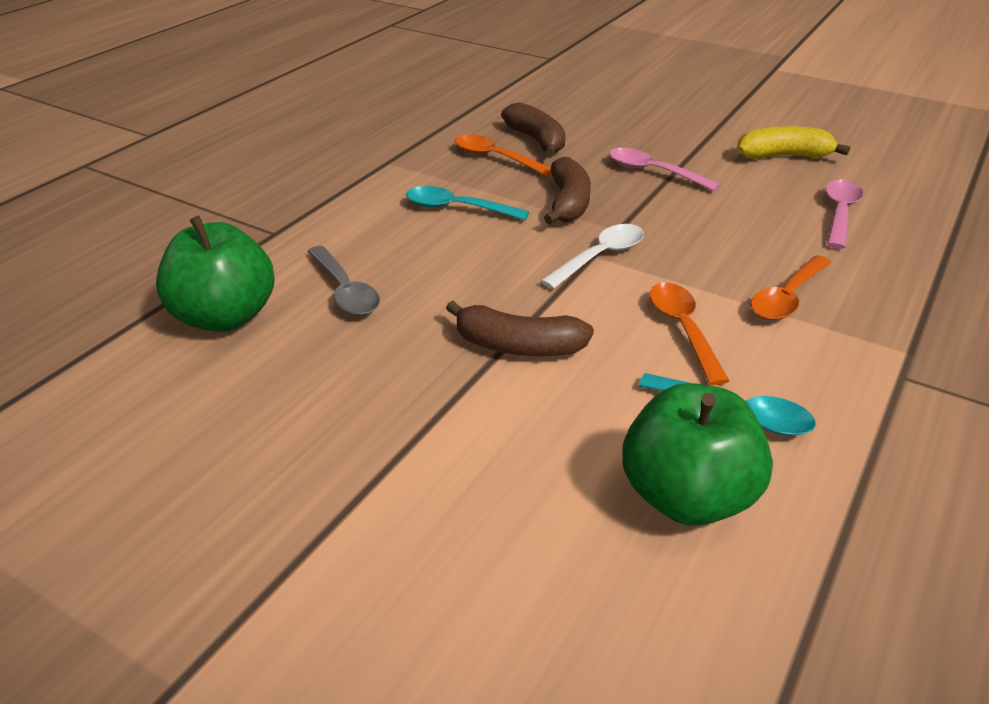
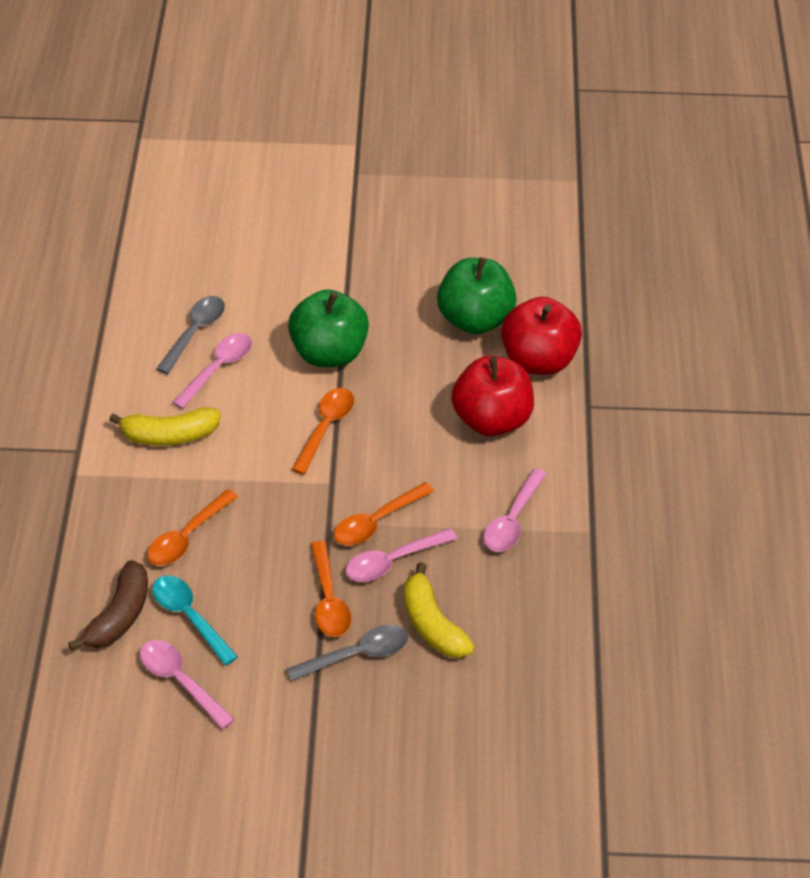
brown banana: 3 -> 1
grey spoon: 1 -> 2
orange spoon: 3 -> 4
pink spoon: 2 -> 4
red apple: 0 -> 2
turquoise spoon: 2 -> 1
white spoon: 1 -> 0
yellow banana: 1 -> 2

